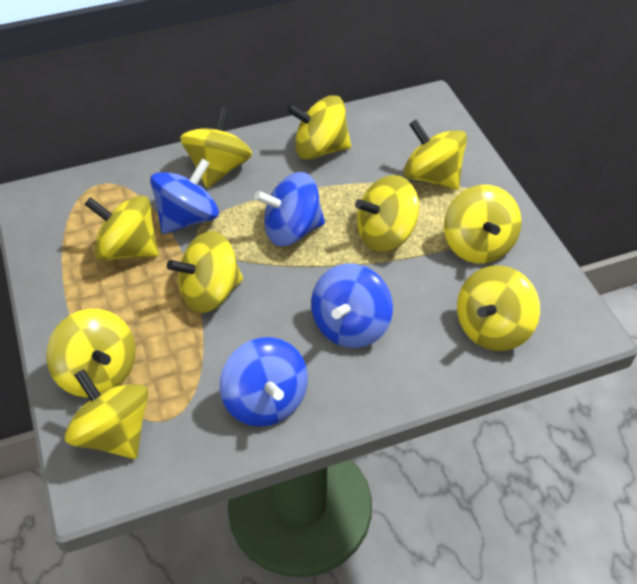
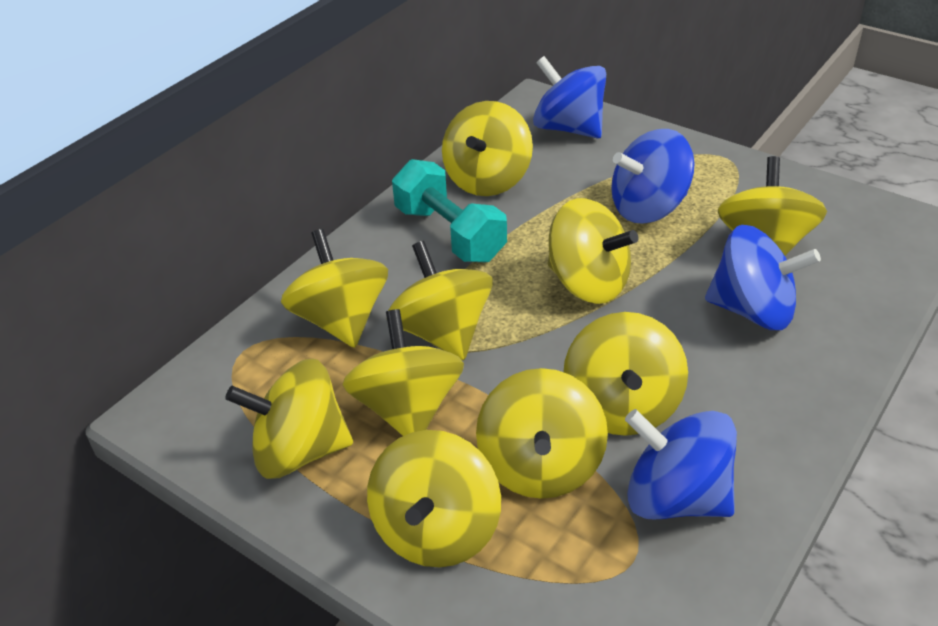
turquoise dumbbell: 0 -> 1

